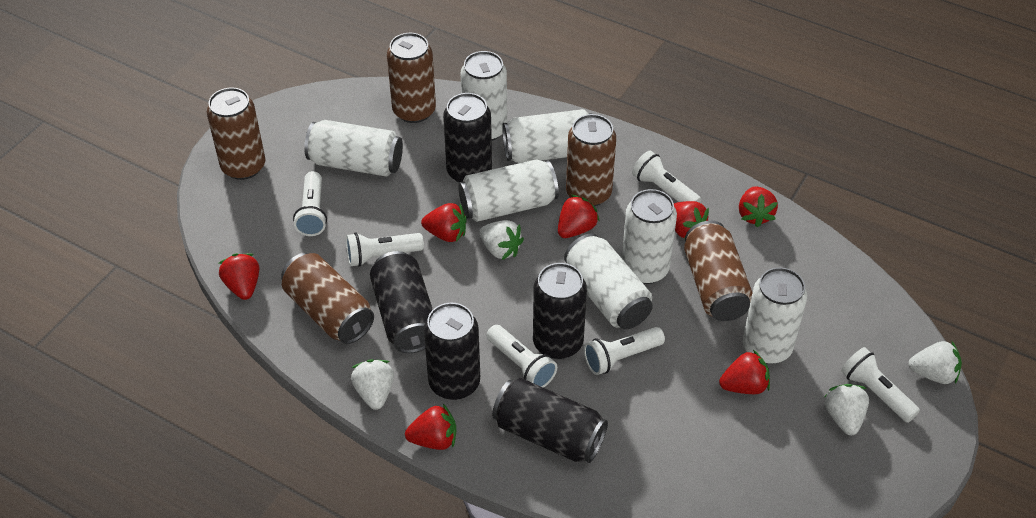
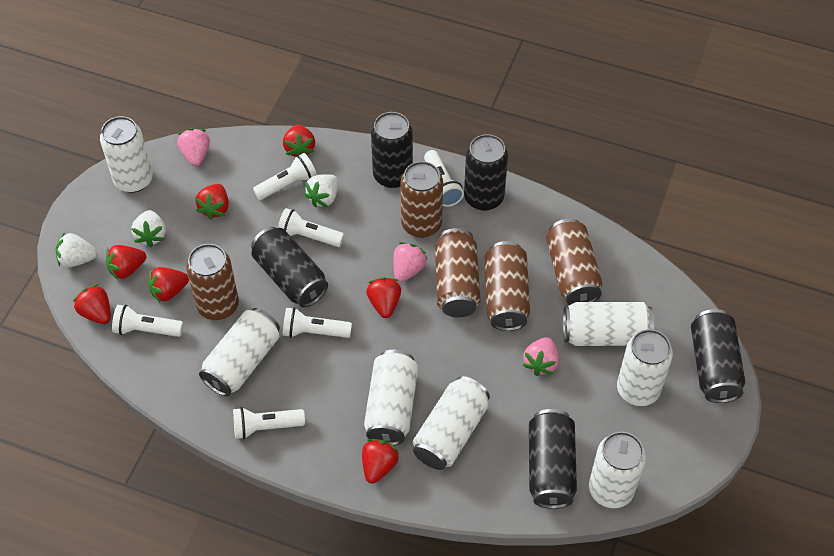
pink strawberry: 0 -> 3
white strawberry: 4 -> 3

